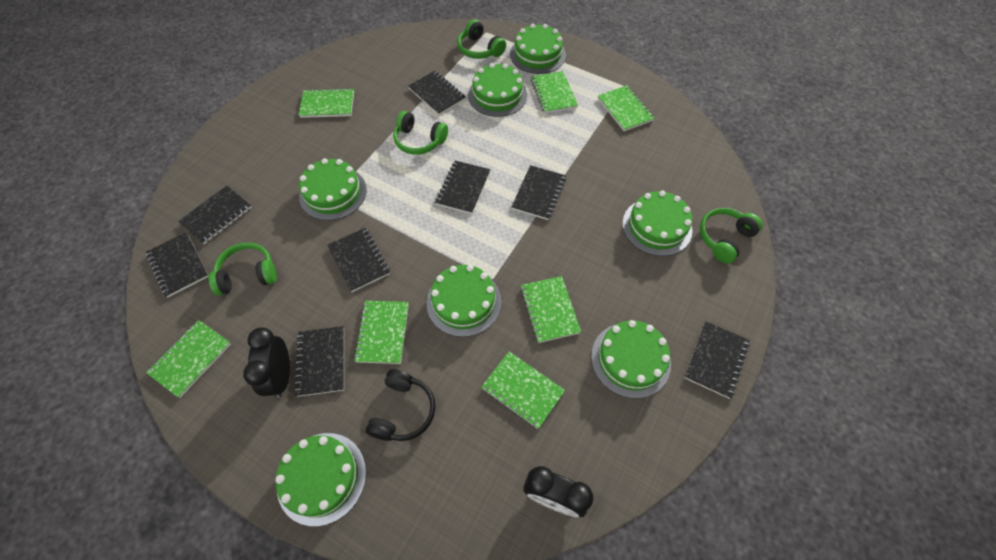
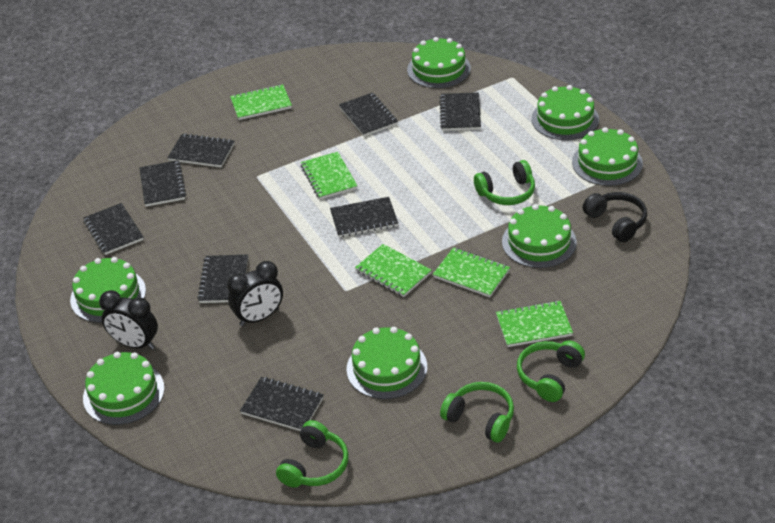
green notebook: 7 -> 5

